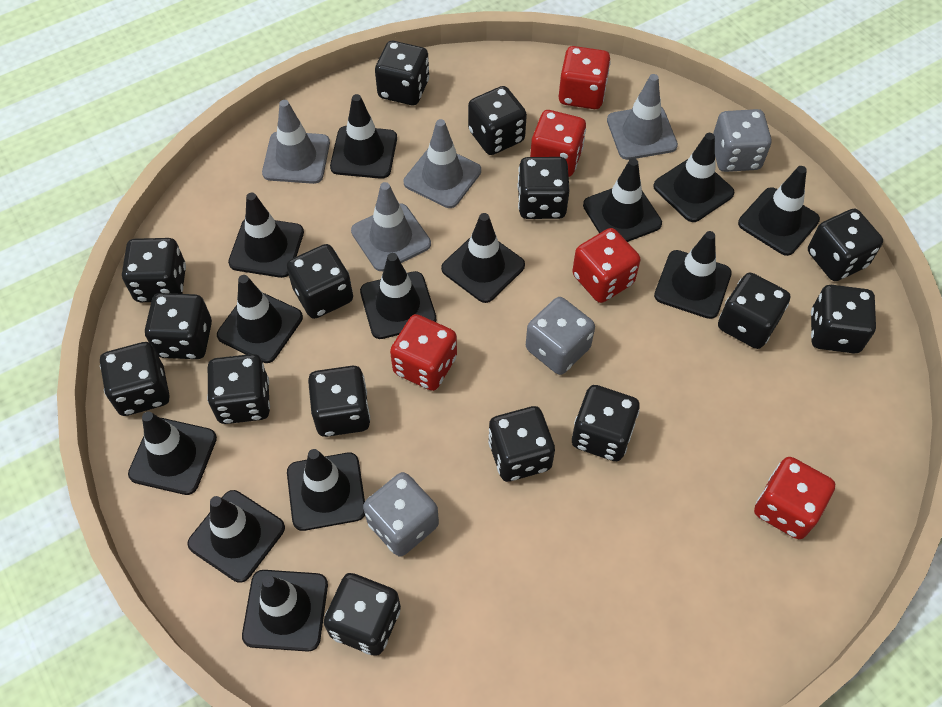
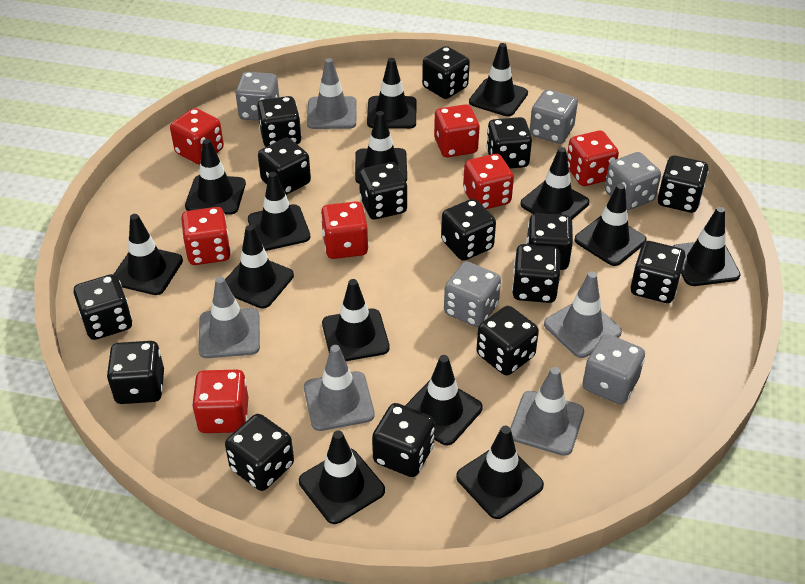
black traffic cone: 13 -> 14
grey dice: 3 -> 5
grey traffic cone: 4 -> 5
red dice: 5 -> 7

